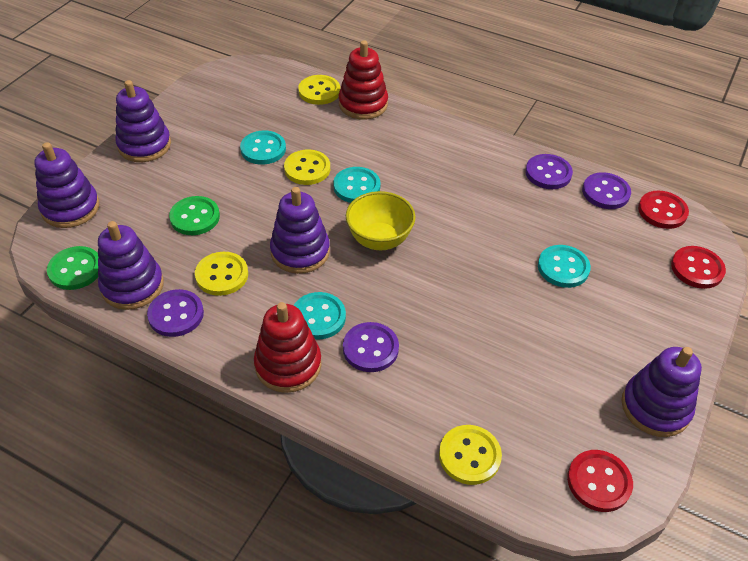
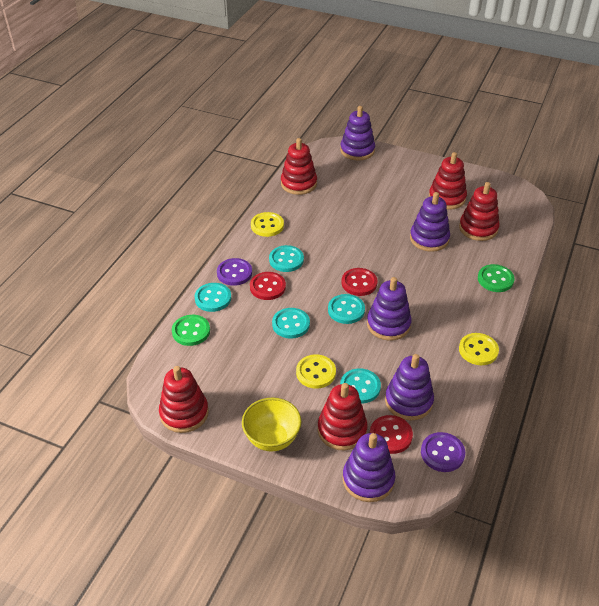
purple button: 4 -> 2
red stacking toy: 2 -> 5
turquoise button: 4 -> 5
yellow button: 4 -> 3

